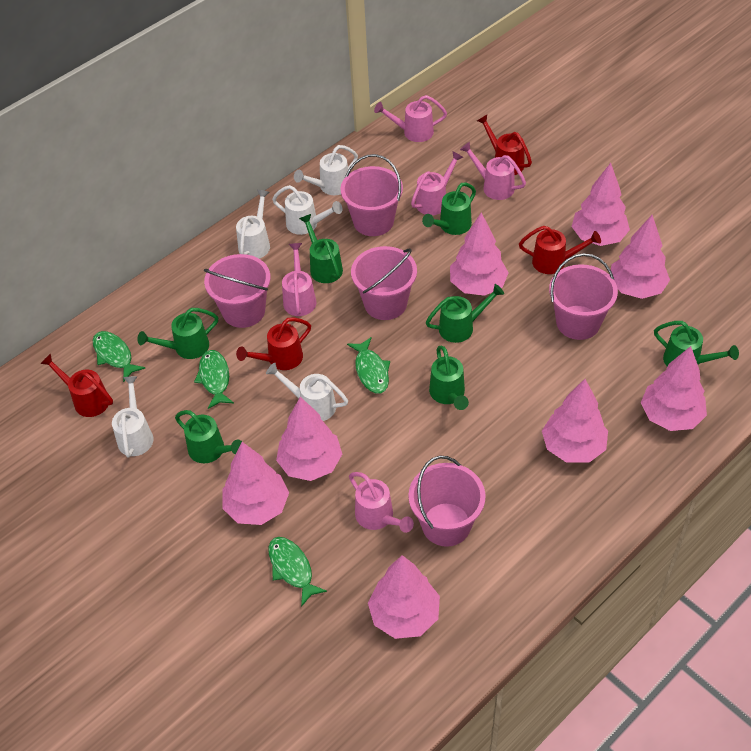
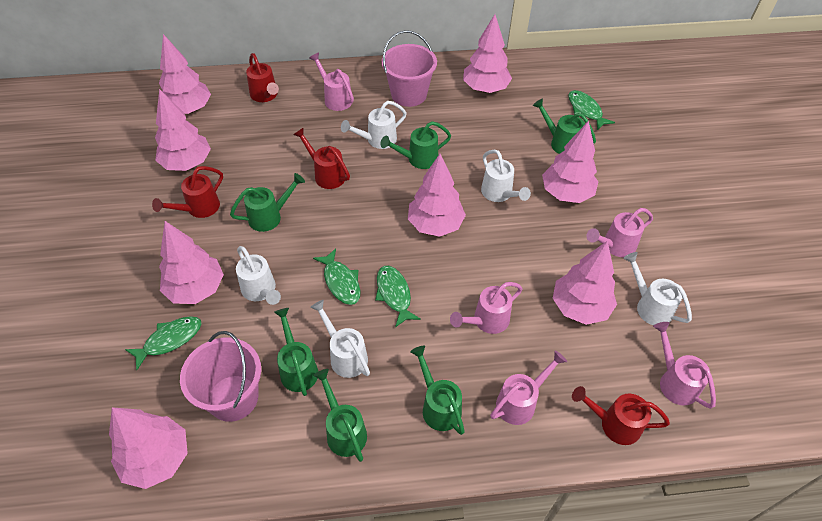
green watering can: 7 -> 6
pink bucket: 5 -> 2

